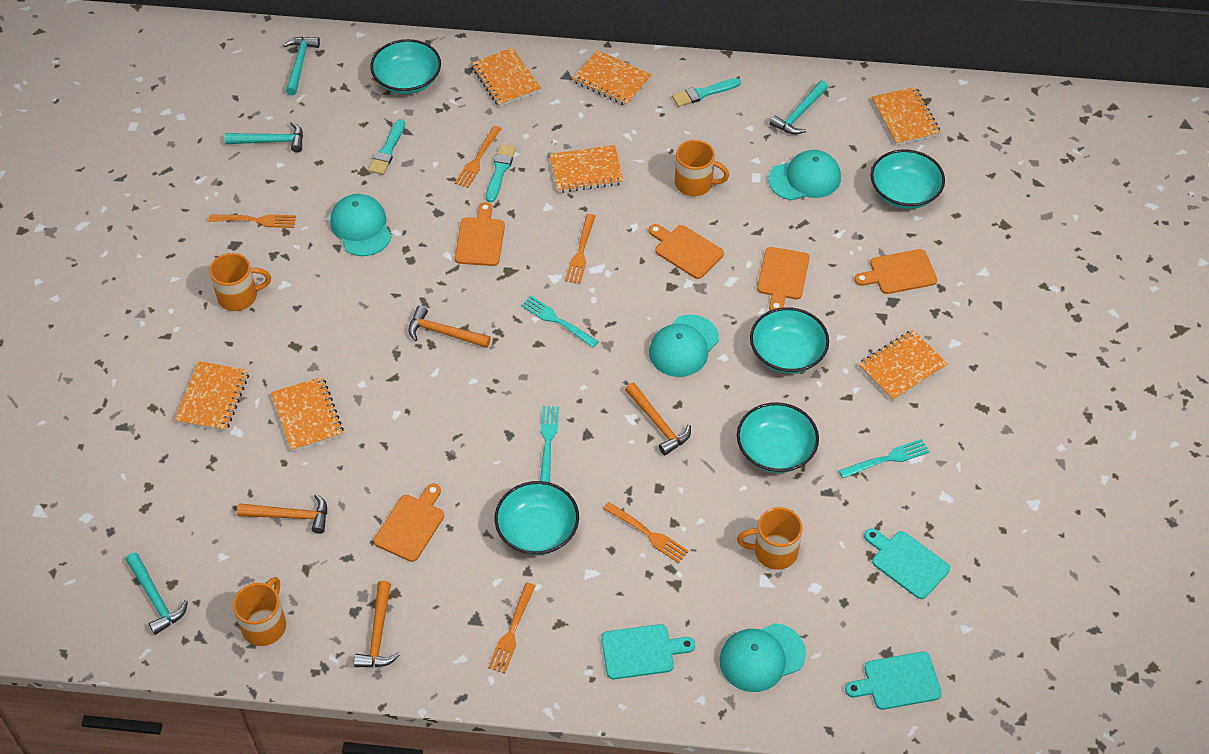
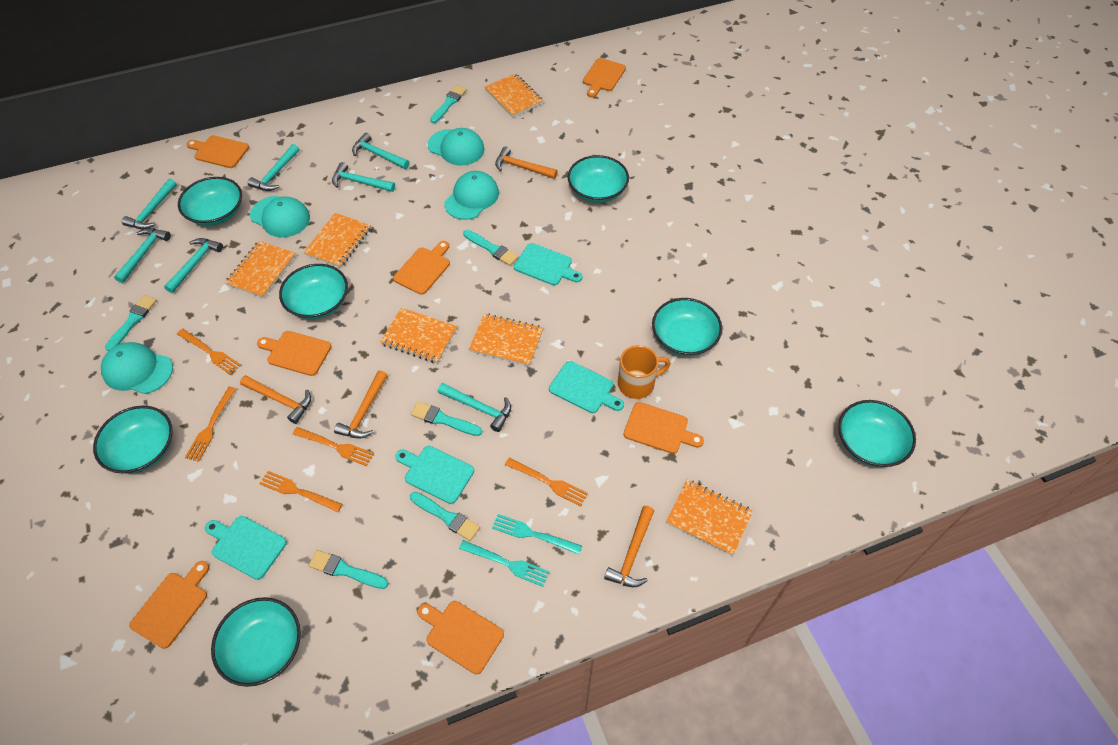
orange cutting board: 5 -> 7
orange mug: 4 -> 1
orange notebook: 7 -> 6
turquoise bowl: 5 -> 7
turquoise brush: 3 -> 6
turquoise cutting board: 3 -> 4
turquoise fork: 3 -> 2
turquoise hammer: 4 -> 7

